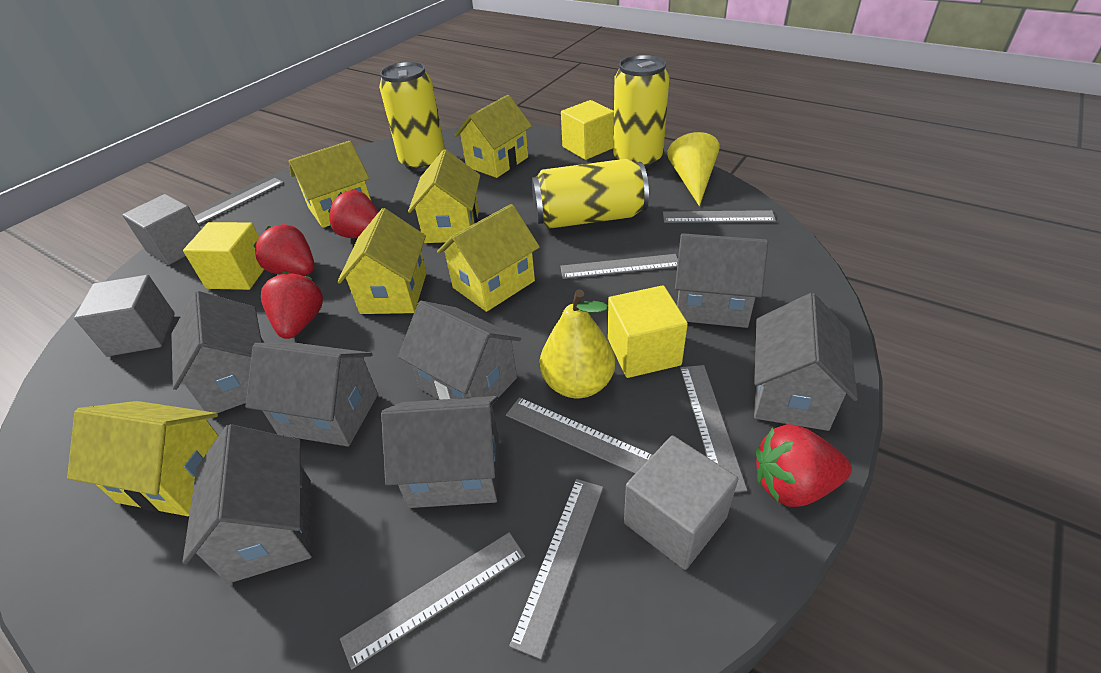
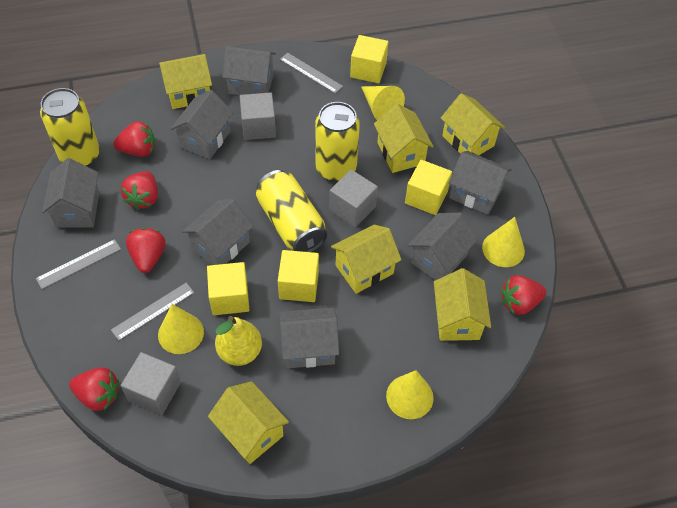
grey ruler: 7 -> 3
red strawberry: 4 -> 5
yellow cone: 1 -> 4
yellow cube: 3 -> 4

